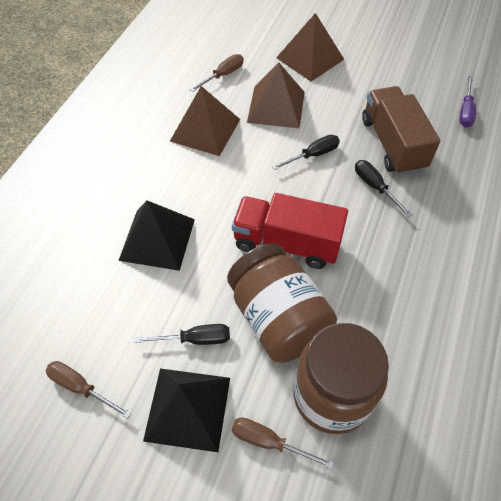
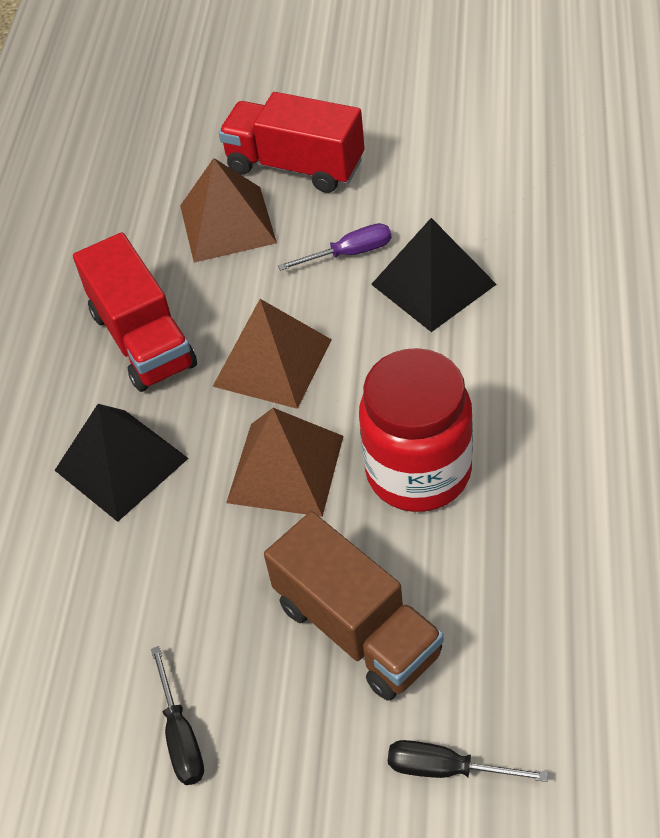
black screwdriver: 3 -> 2
brown jar: 2 -> 0
brown screwdriver: 3 -> 0
red jar: 0 -> 1
red truck: 1 -> 2

